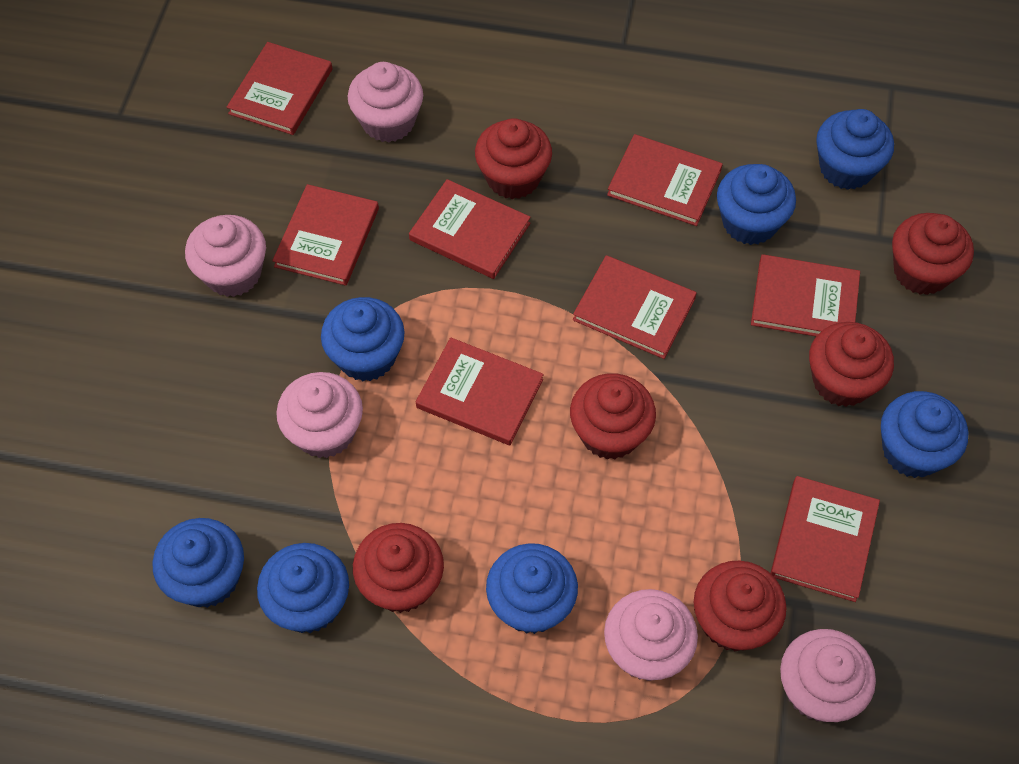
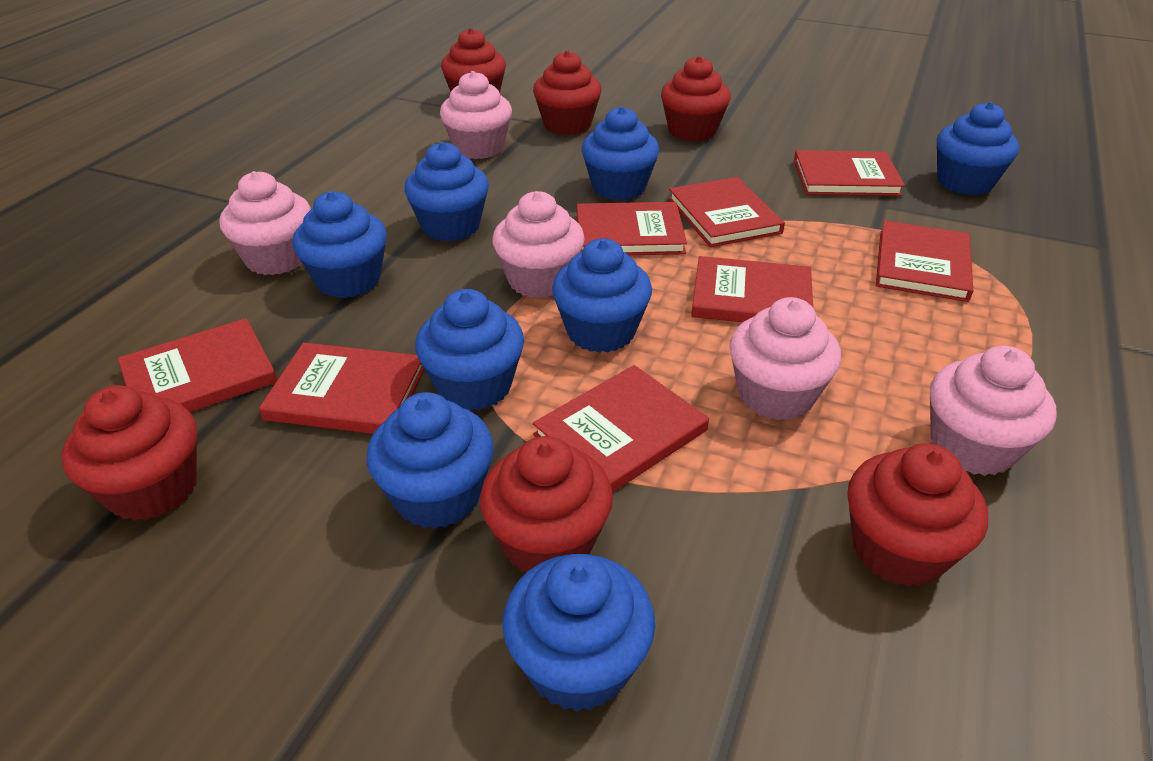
blue cupcake: 7 -> 8

